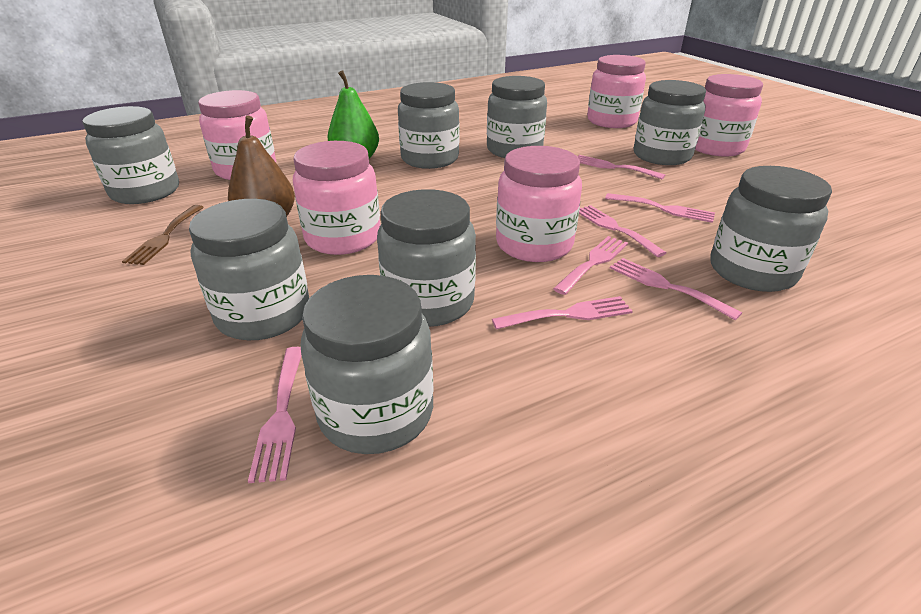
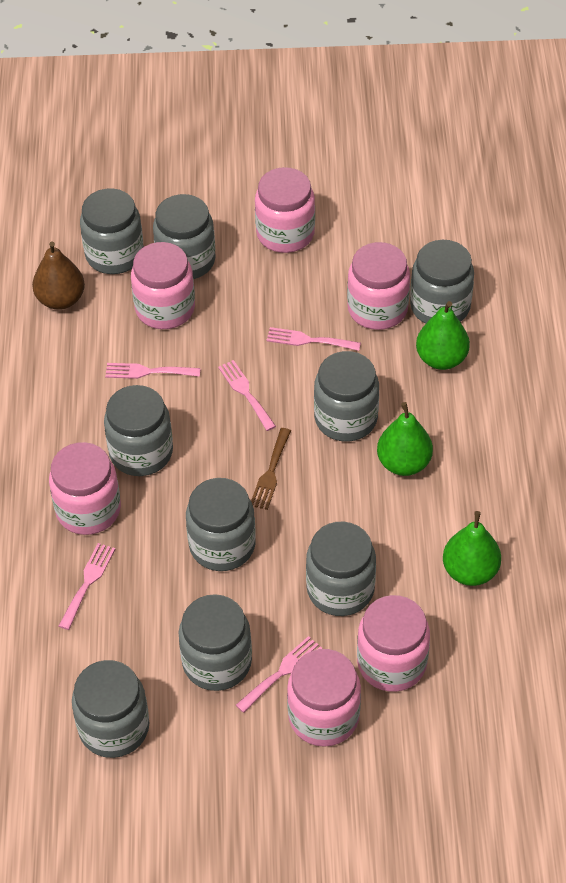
green pear: 1 -> 3
grey jar: 8 -> 9
pink fork: 7 -> 5
pink jar: 5 -> 6

